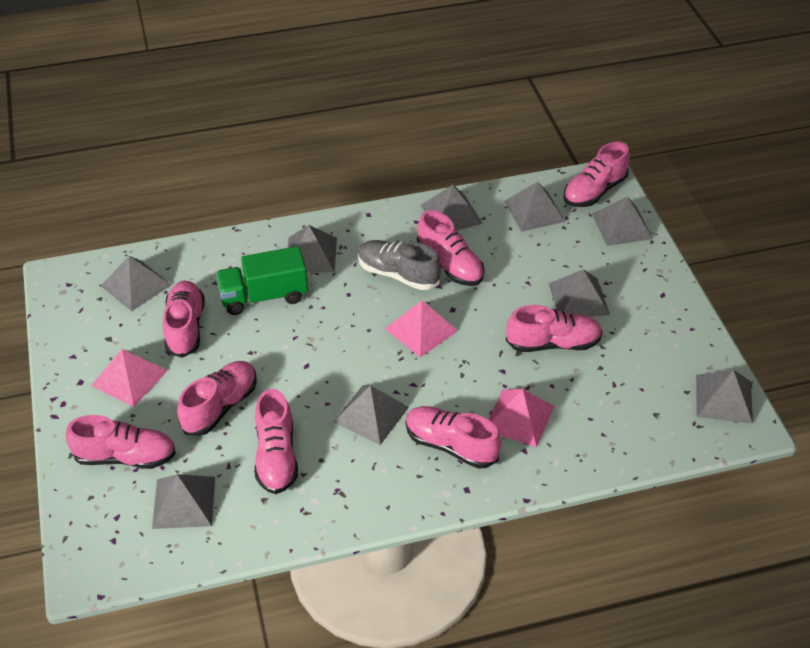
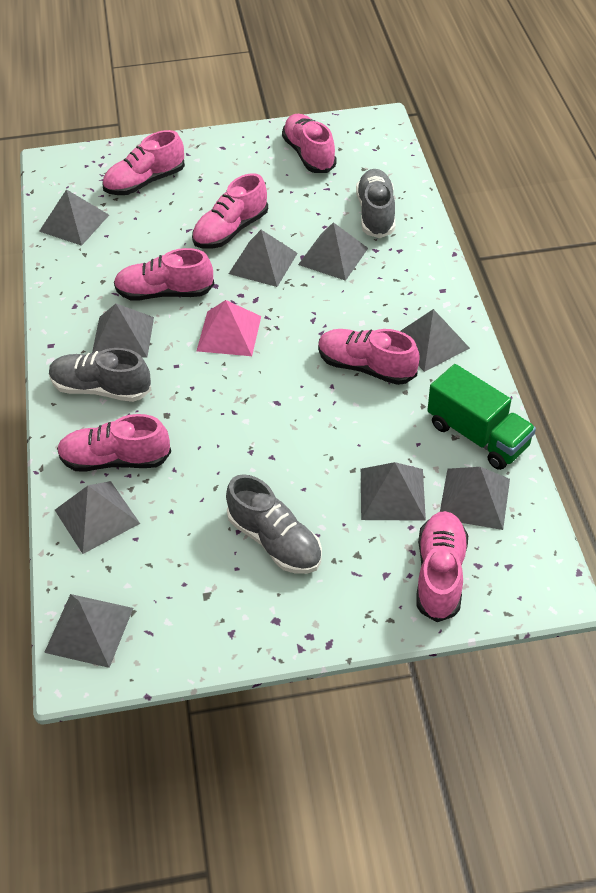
grey shoe: 1 -> 3
pink pyramid: 3 -> 1
pink shoe: 8 -> 7

